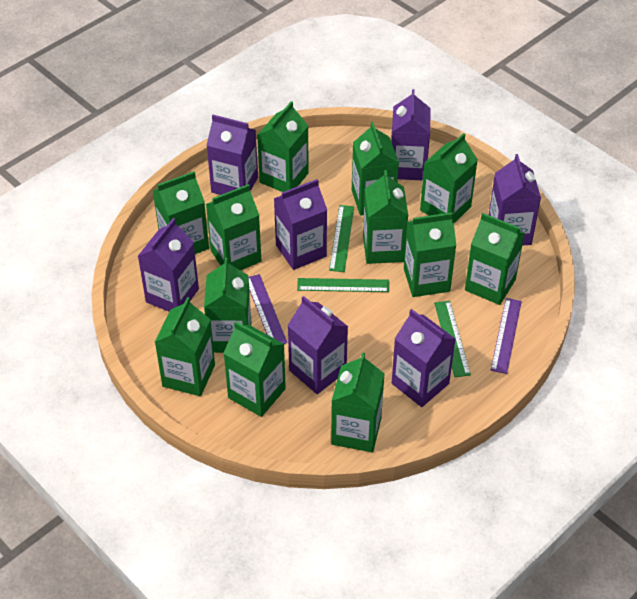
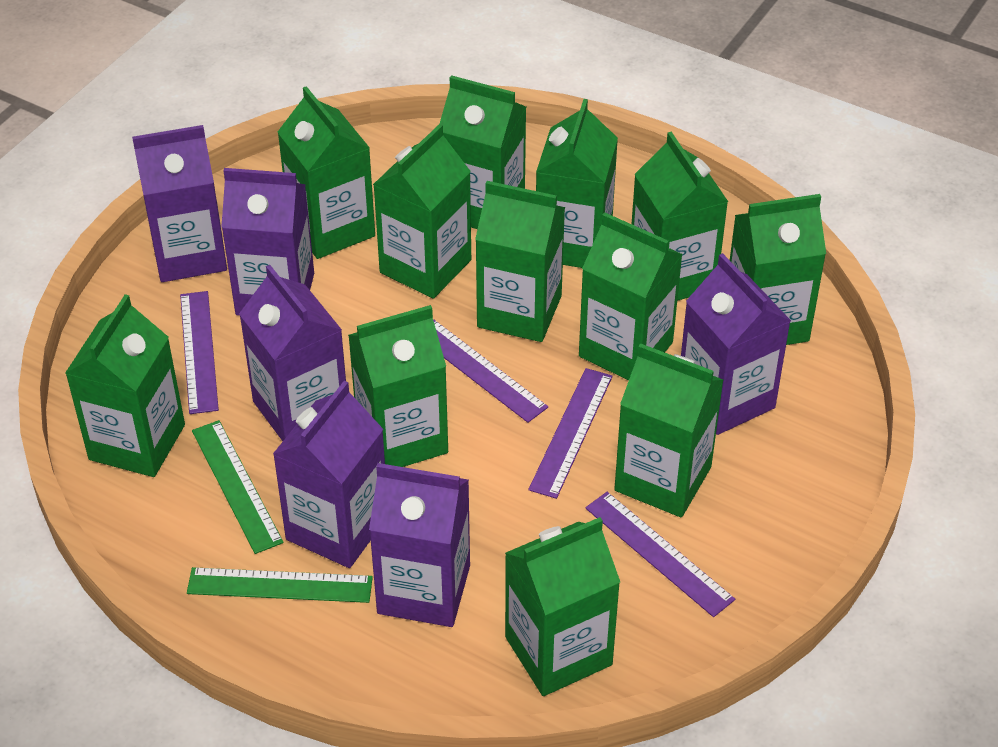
green ruler: 3 -> 2
purple carton: 7 -> 6
purple ruler: 2 -> 4

